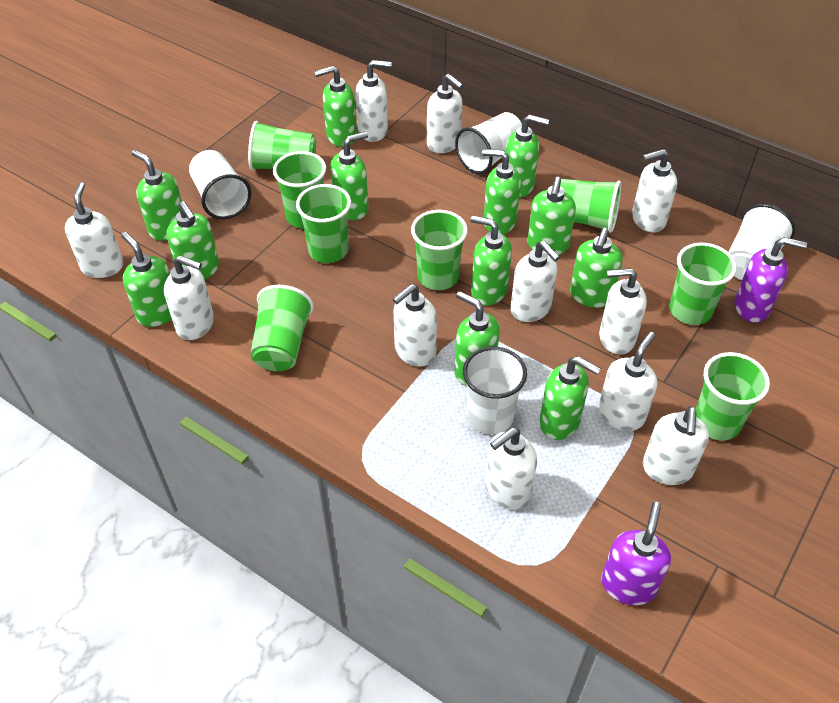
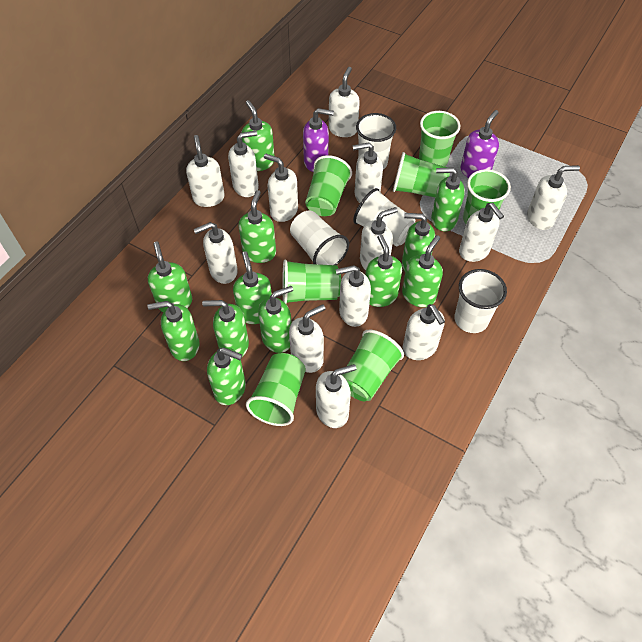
green cup: 8 -> 7
white soap dispenser: 11 -> 13

